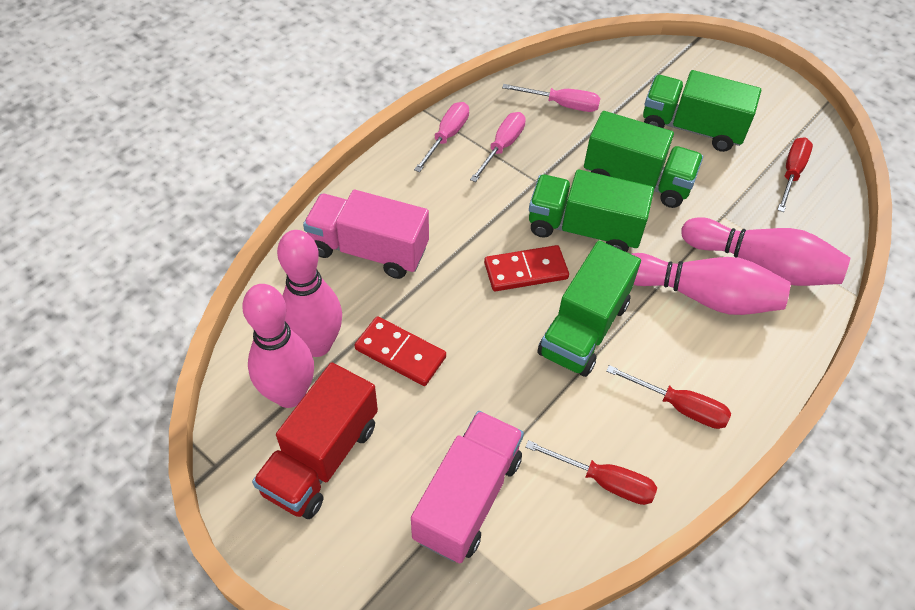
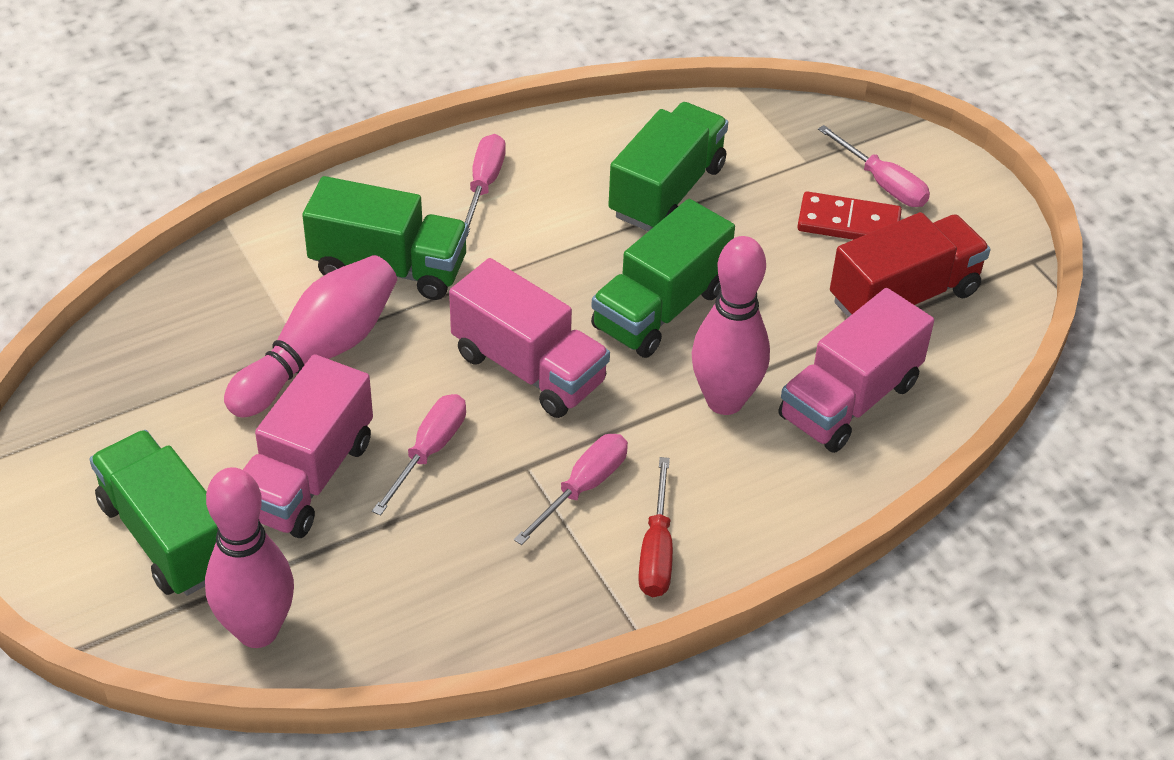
pink bowling pin: 4 -> 3
pink screwdriver: 3 -> 4
pink truck: 2 -> 3
red domino: 2 -> 1
red screwdriver: 3 -> 1

